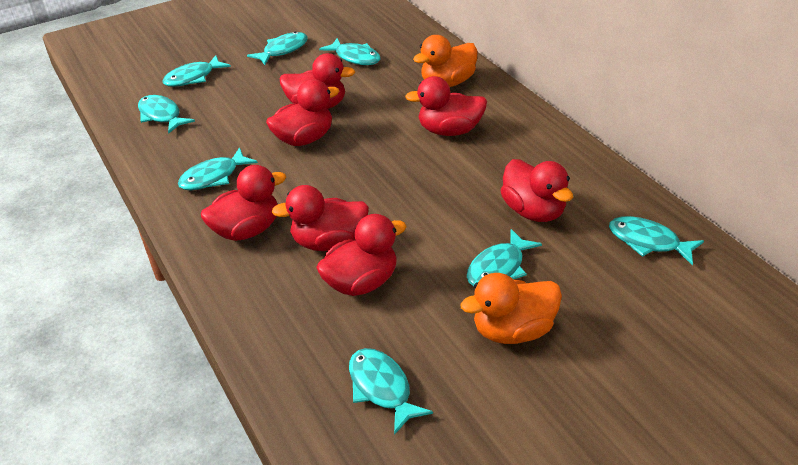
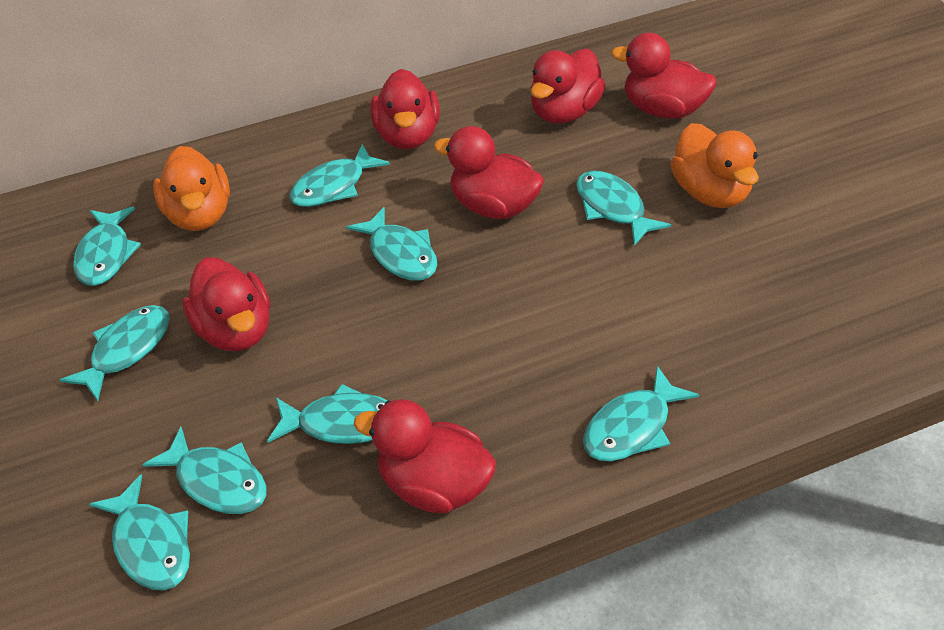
red duck: 7 -> 6
turquoise fish: 8 -> 9

